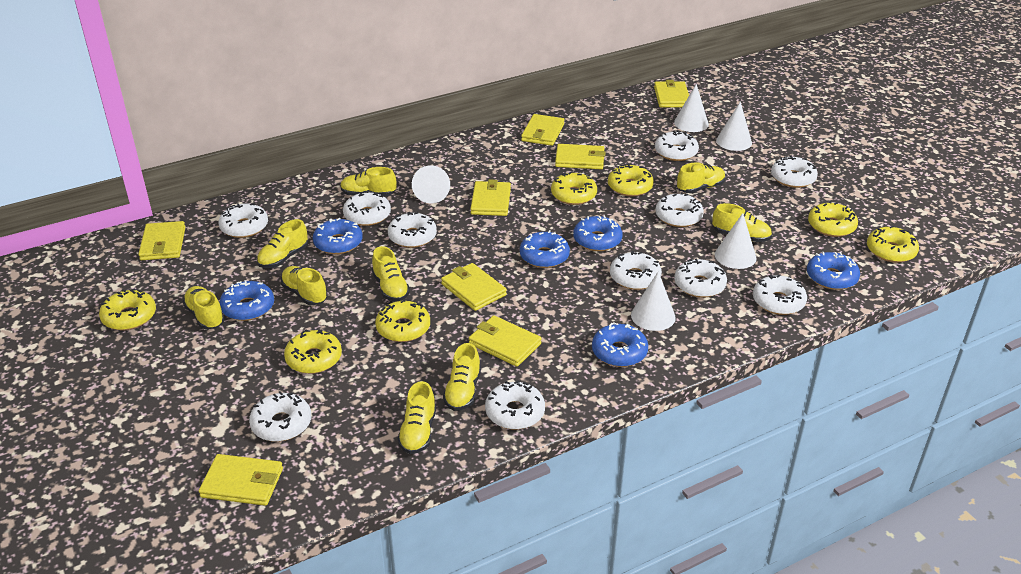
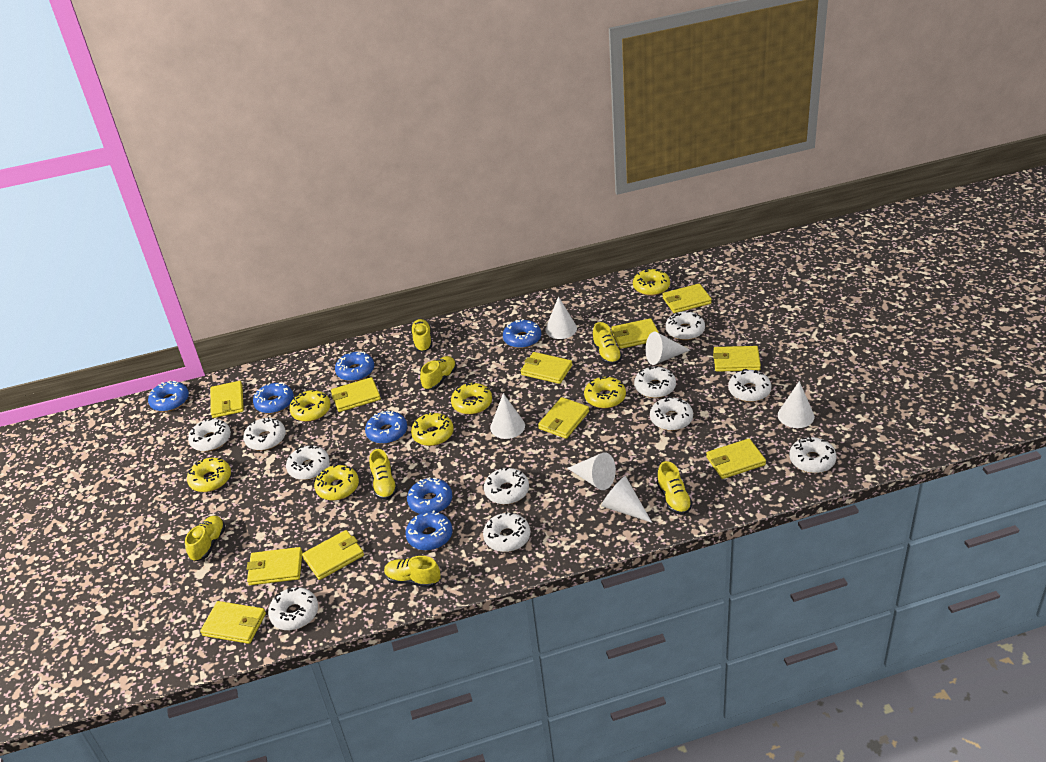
blue donut: 6 -> 7
white cone: 5 -> 6
yellow shoe: 9 -> 7
yellow wallet: 8 -> 11

